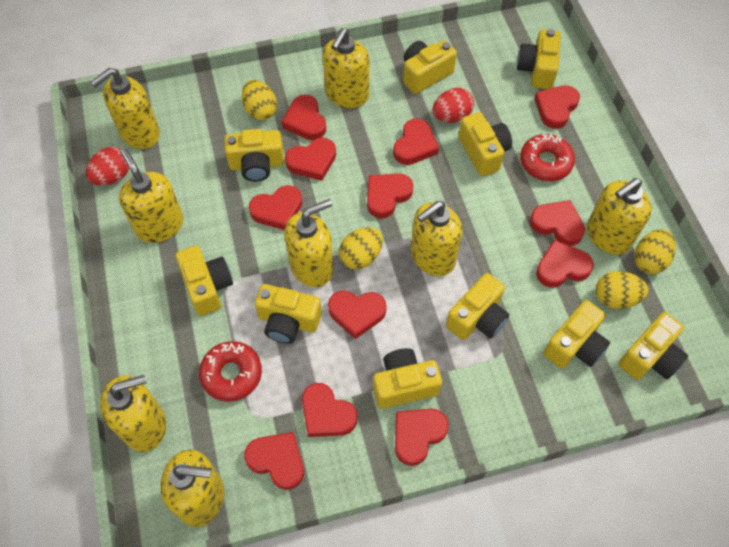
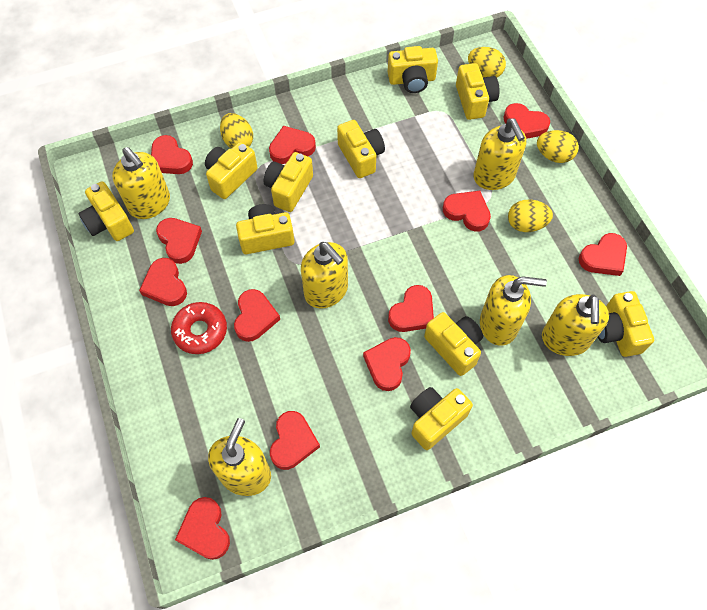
red donut: 2 -> 1
red egg: 2 -> 0
yellow soap dispenser: 8 -> 6

